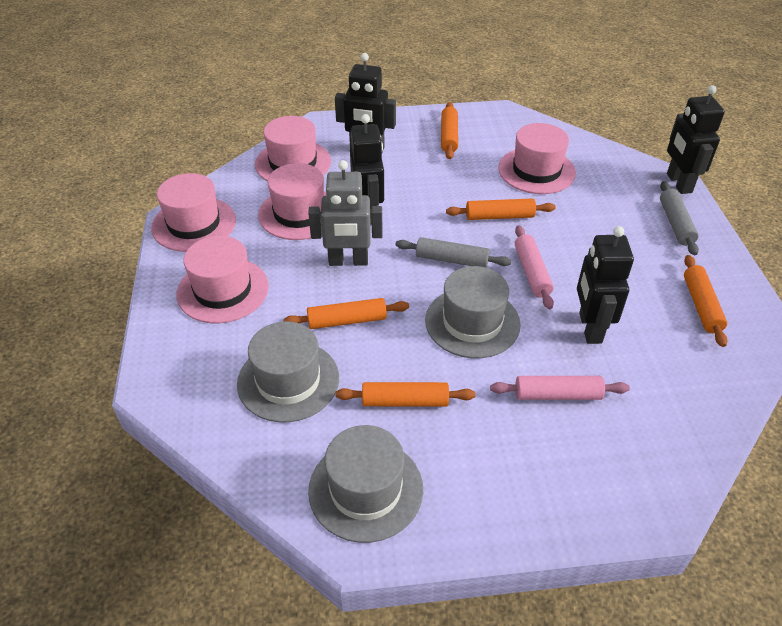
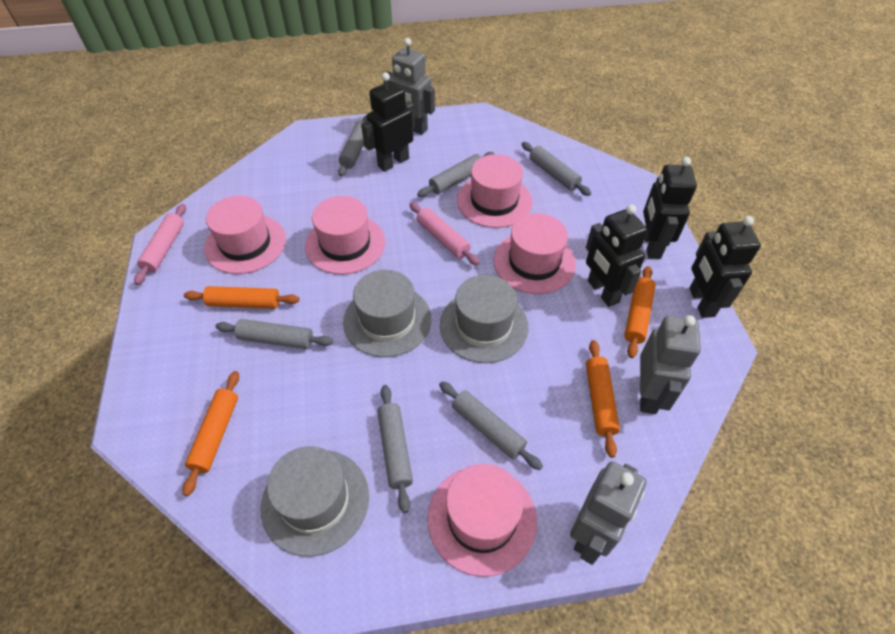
grey robot: 1 -> 3
grey rolling pin: 2 -> 6
orange rolling pin: 5 -> 4

